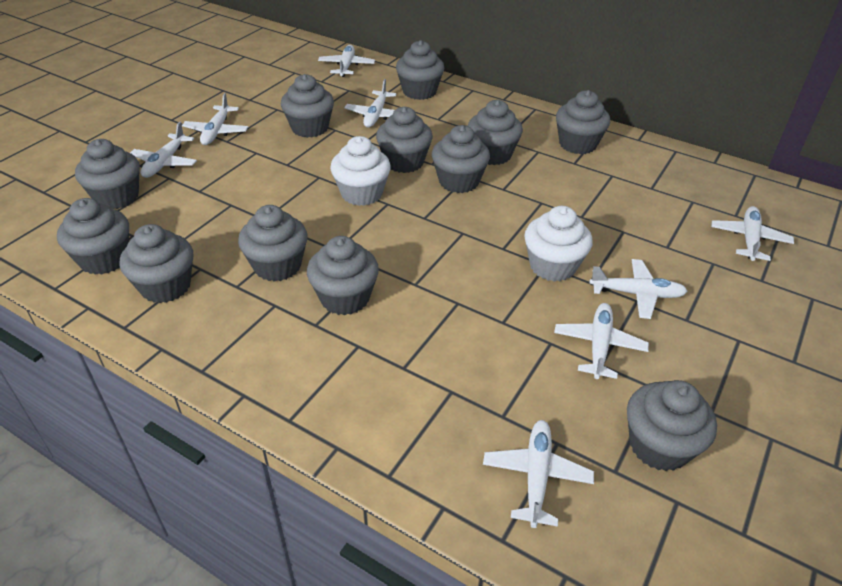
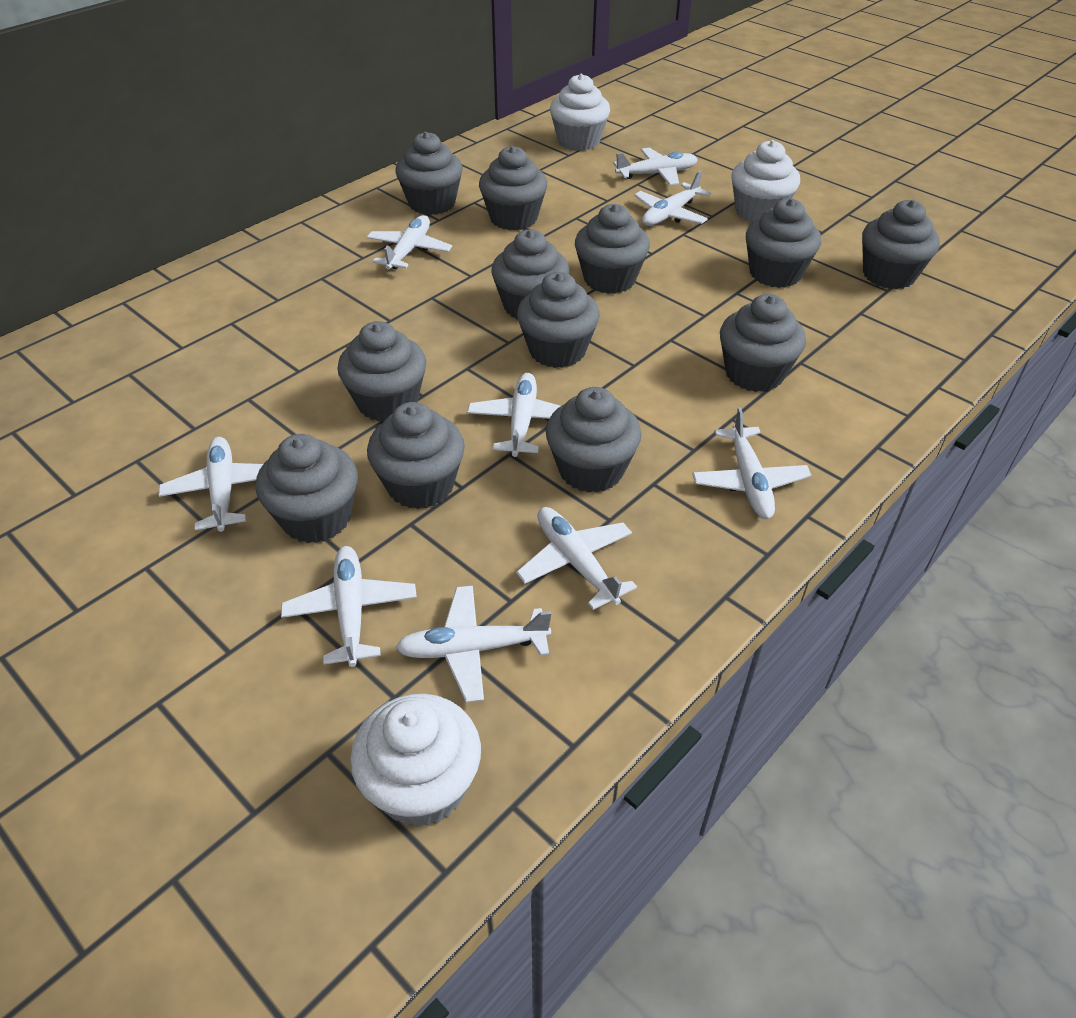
white cupcake: 2 -> 3
white plane: 8 -> 9

